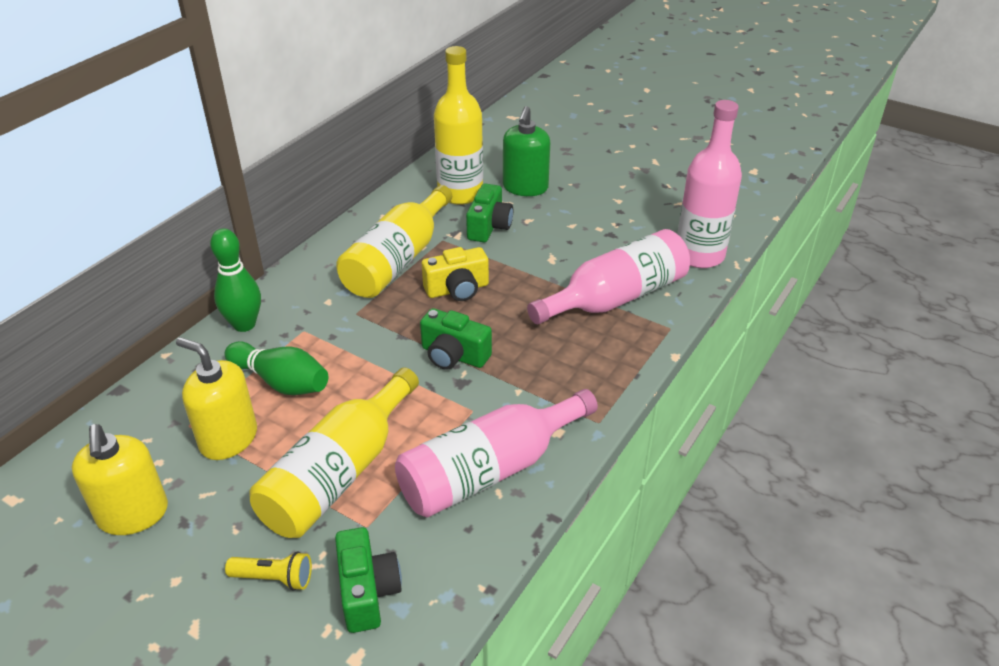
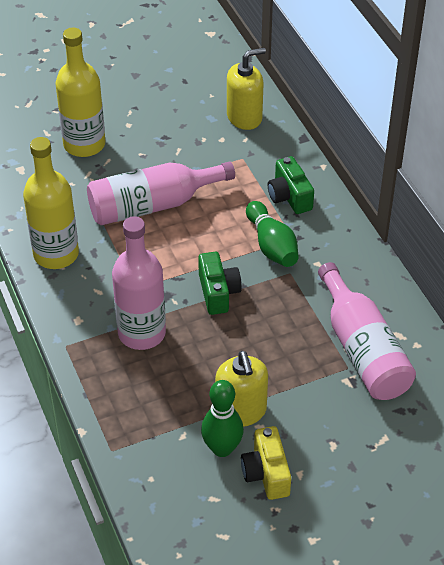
green camera: 3 -> 2
green soap dispenser: 1 -> 0
yellow bottle: 3 -> 2
yellow flashlight: 1 -> 0

